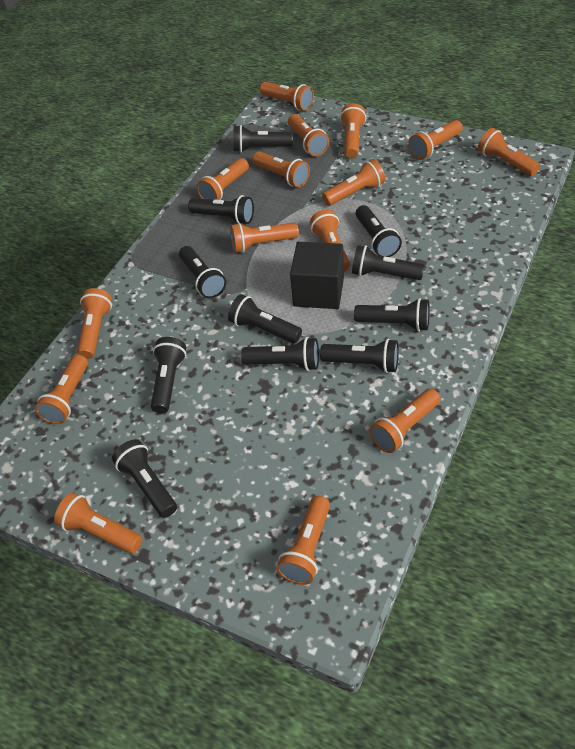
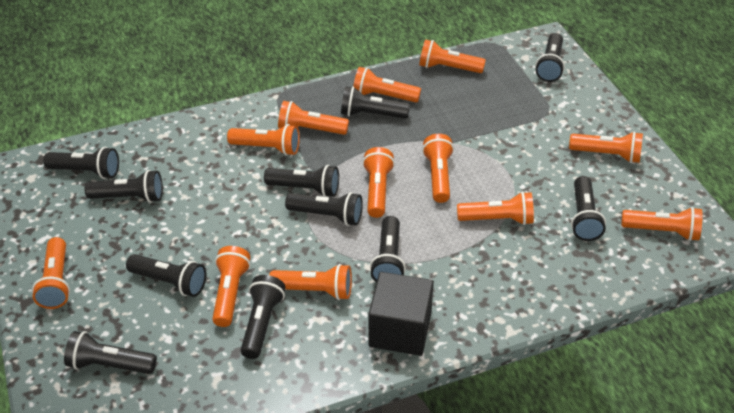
orange flashlight: 15 -> 12

